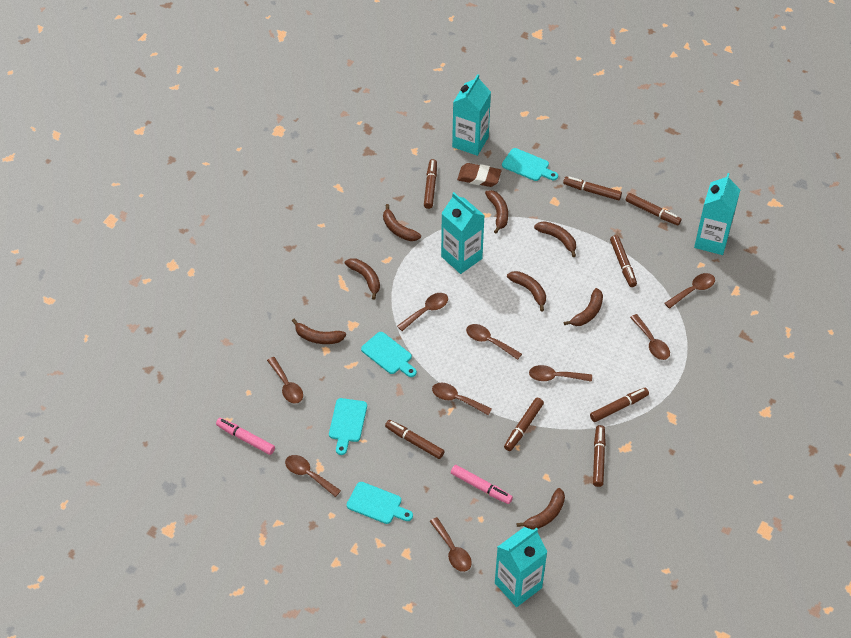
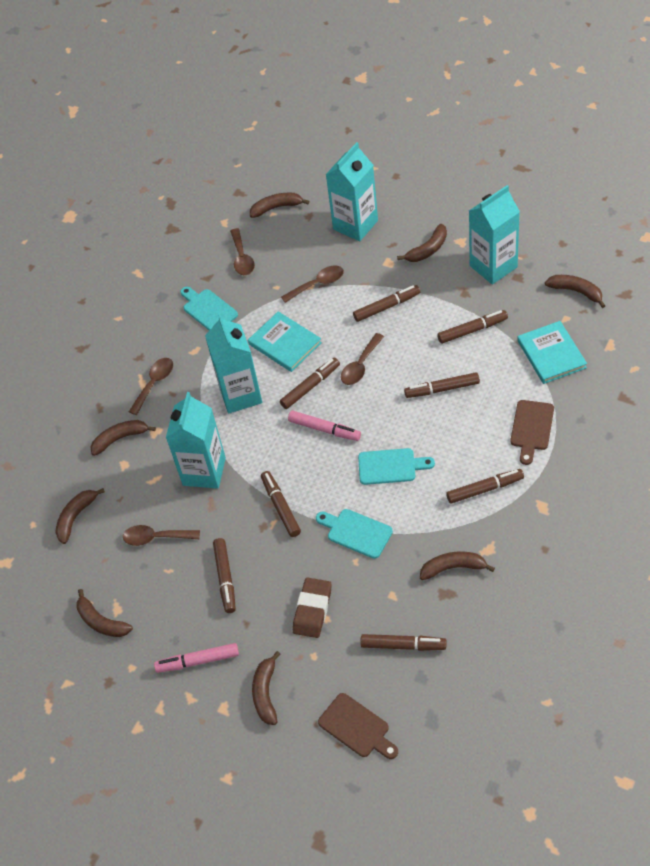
brown cutting board: 0 -> 2
brown spoon: 9 -> 5
turquoise book: 0 -> 2
turquoise cutting board: 4 -> 3

